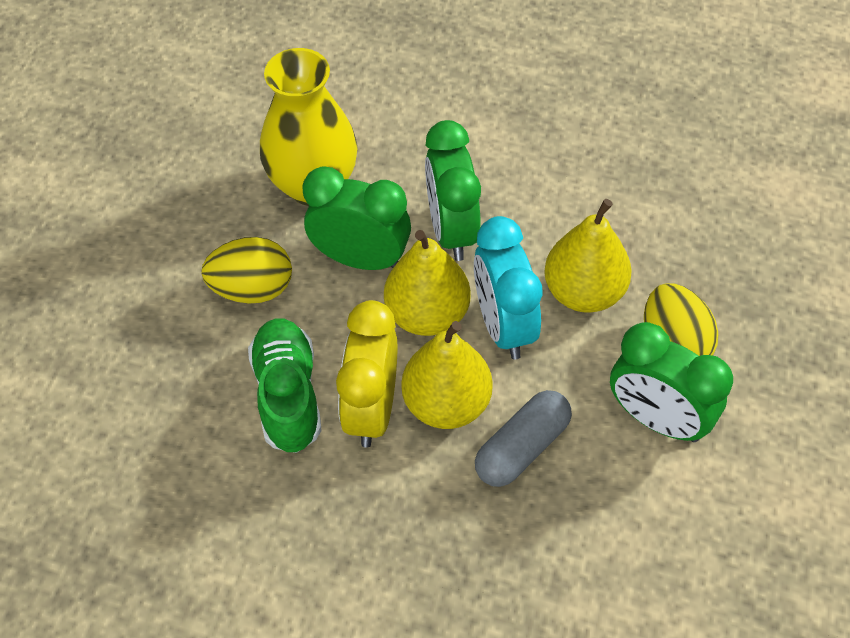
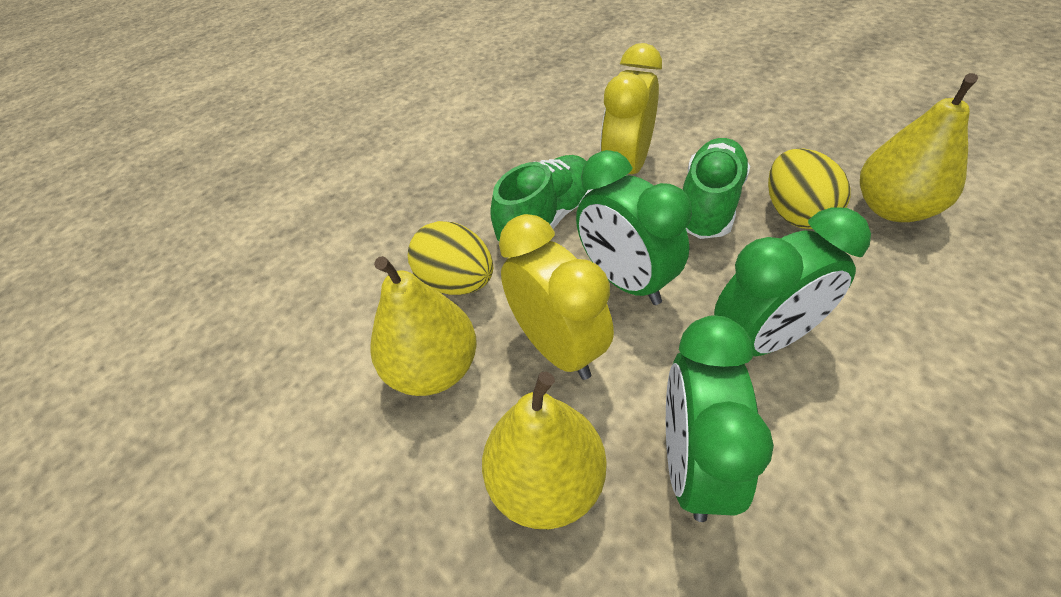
green shoe: 1 -> 2
grey capsule: 1 -> 0
turquoise clock: 1 -> 0
yellow clock: 1 -> 2
yellow vase: 1 -> 0

